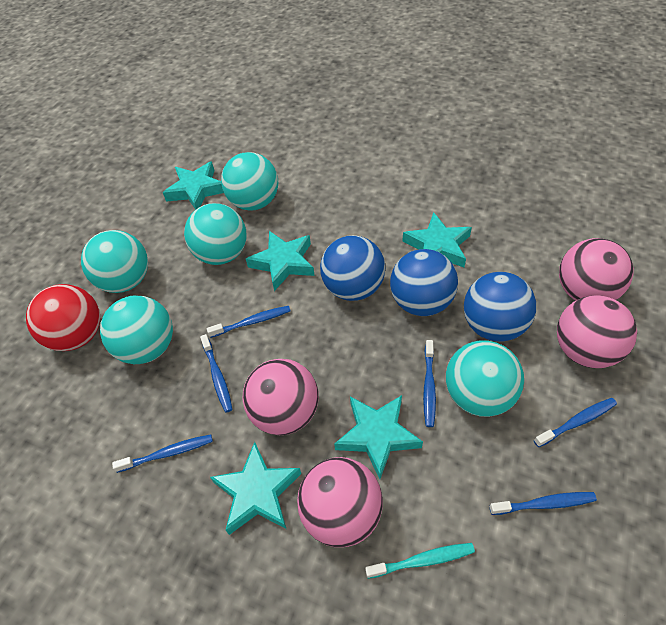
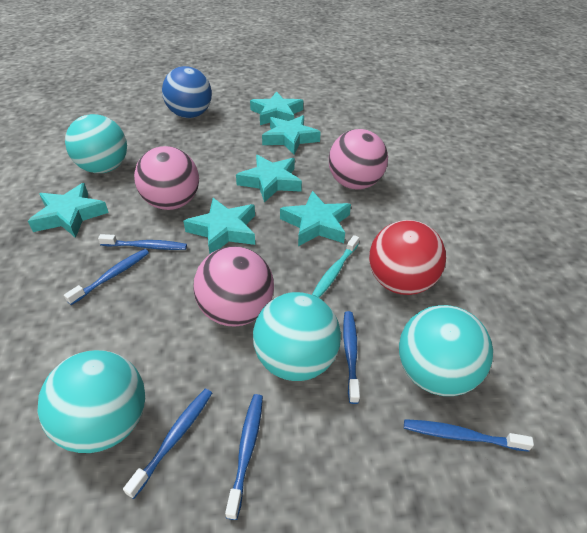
blue ball: 3 -> 1
pink ball: 4 -> 3
turquoise ball: 5 -> 4
turquoise star: 5 -> 6

